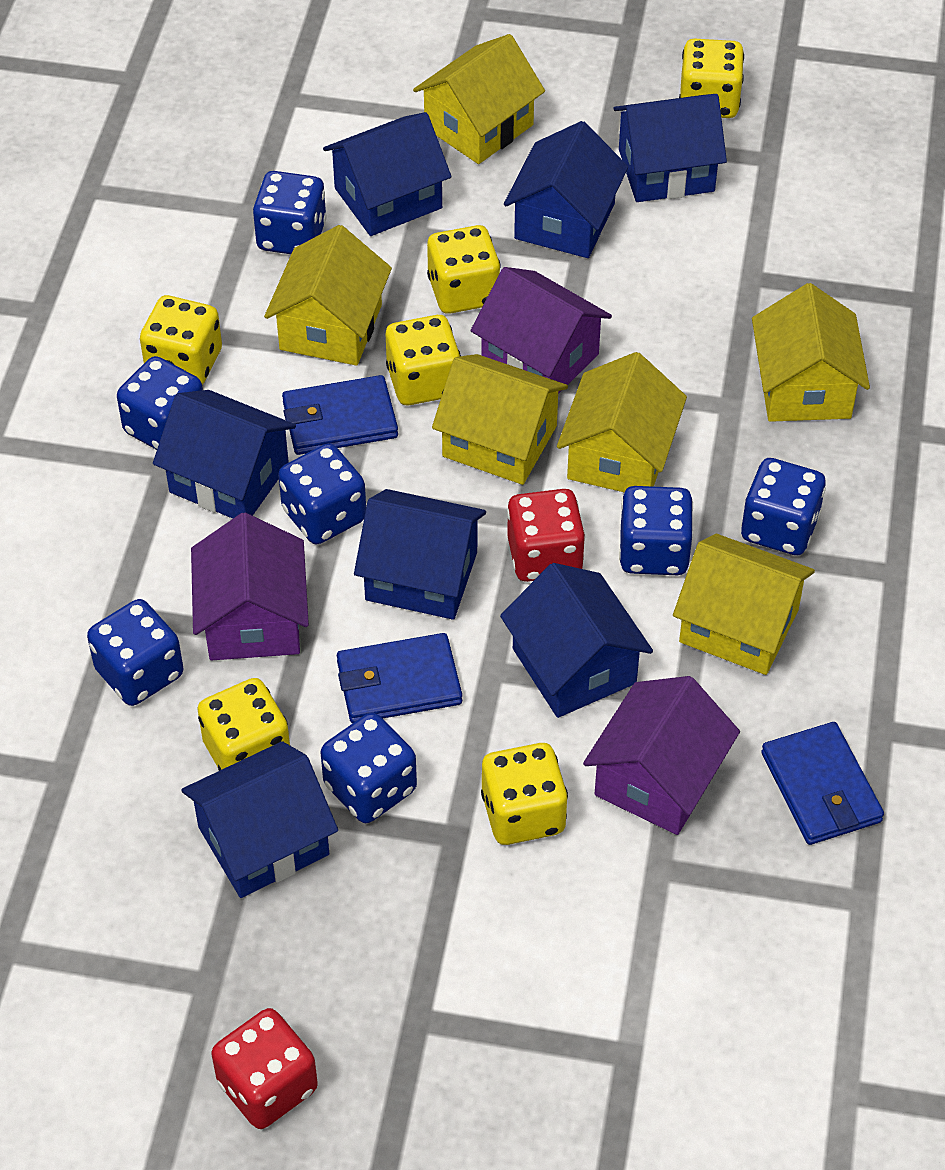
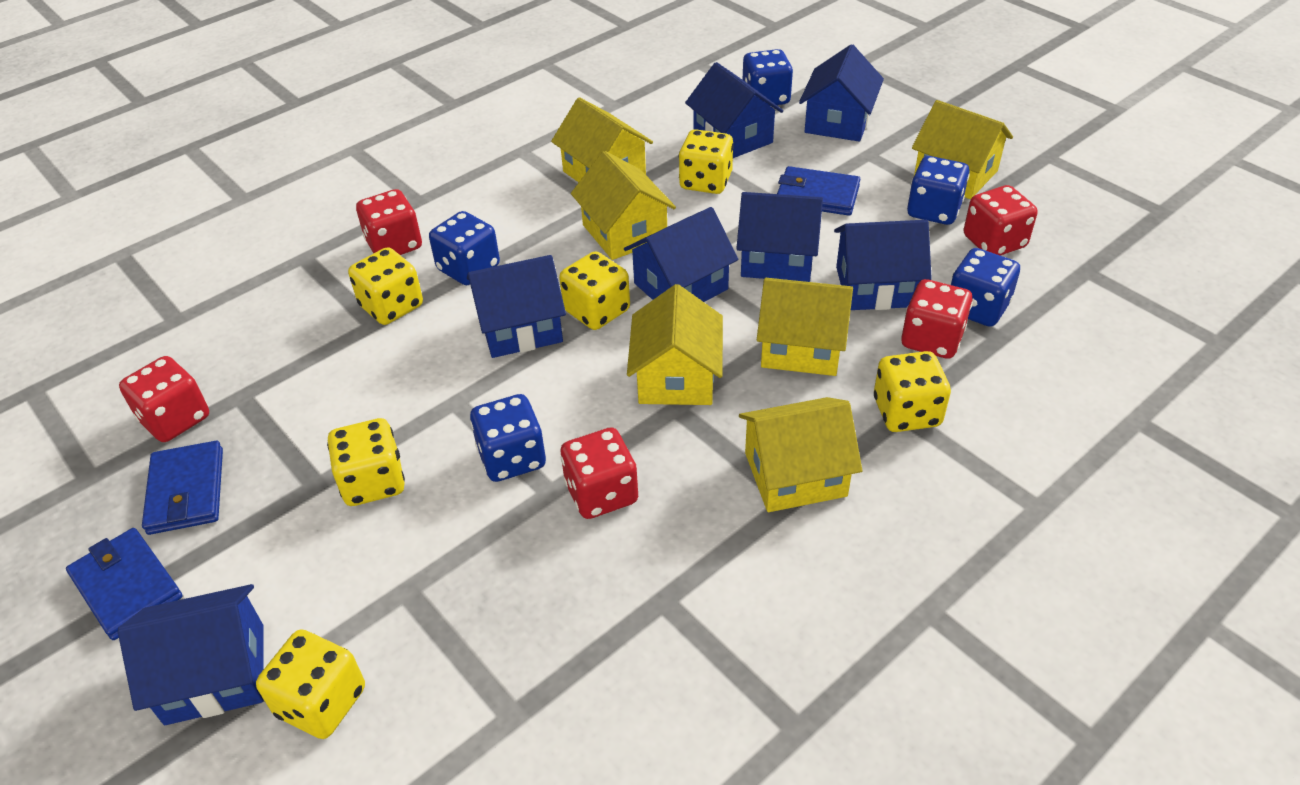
blue dice: 7 -> 5
purple house: 3 -> 0
red dice: 2 -> 5

